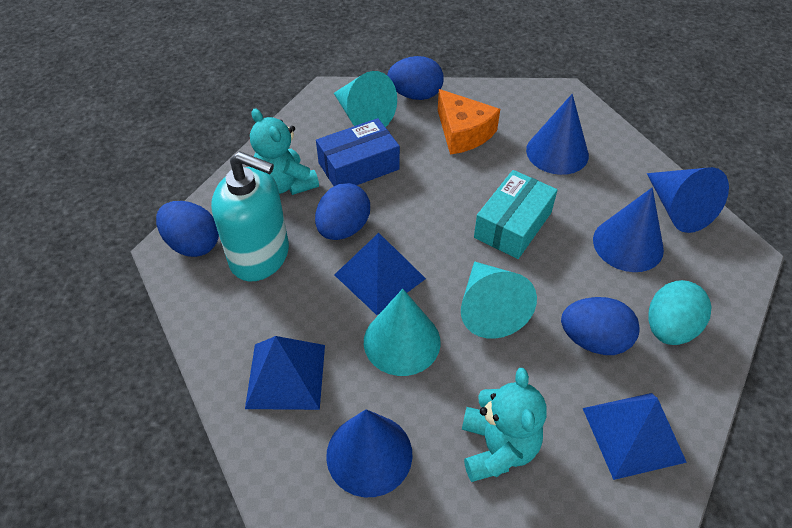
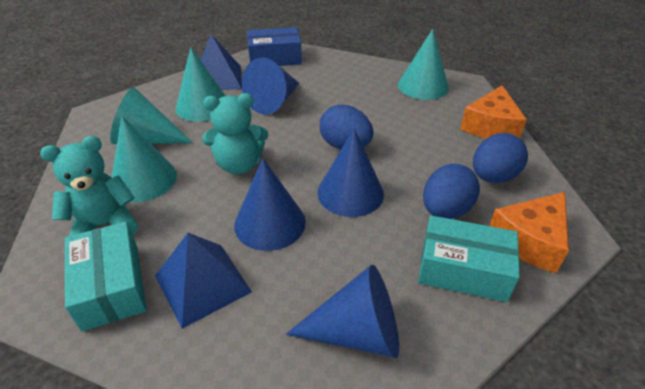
blue egg: 4 -> 3
blue pyramid: 3 -> 2
orange cheese: 1 -> 2
turquoise box: 1 -> 2
turquoise cone: 3 -> 4
turquoise egg: 1 -> 0
turquoise soap dispenser: 1 -> 0

